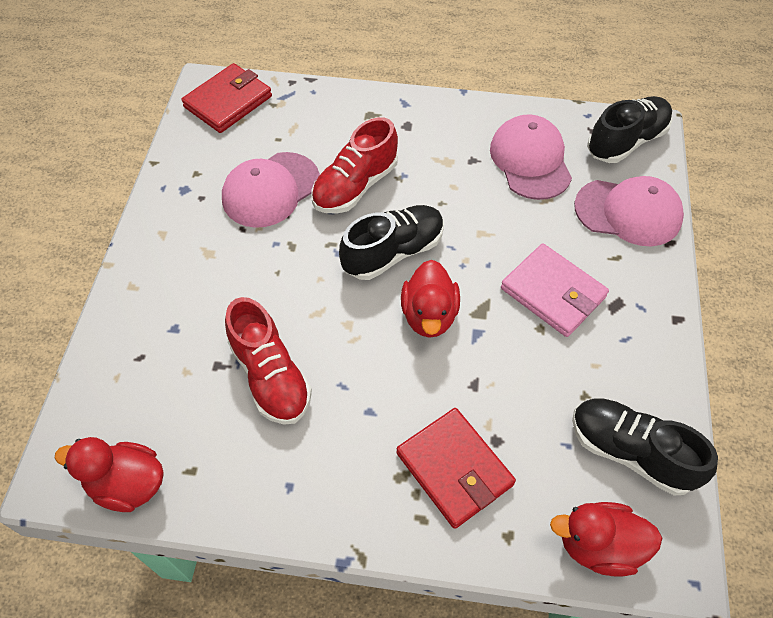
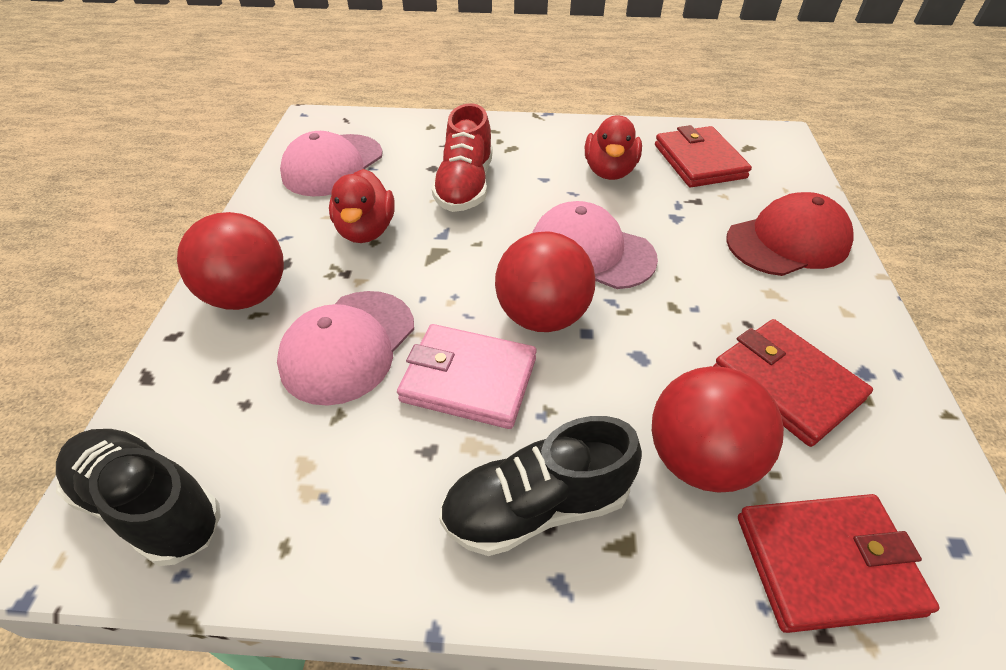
black shoe: 3 -> 2
red ball: 0 -> 3
red cap: 0 -> 1
red duck: 3 -> 2
red shoe: 2 -> 1
red wallet: 2 -> 3

